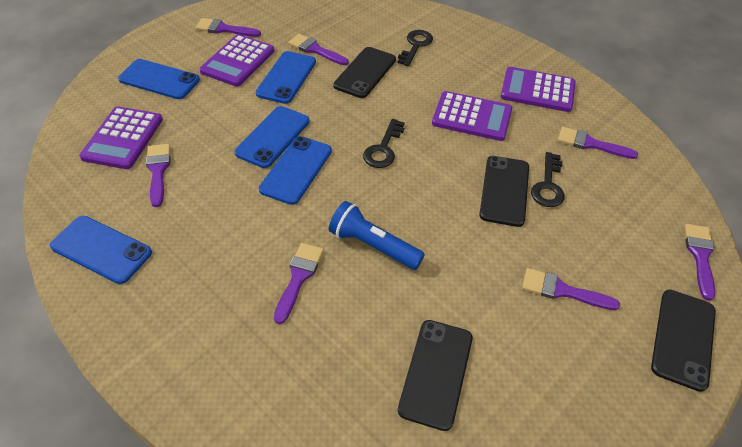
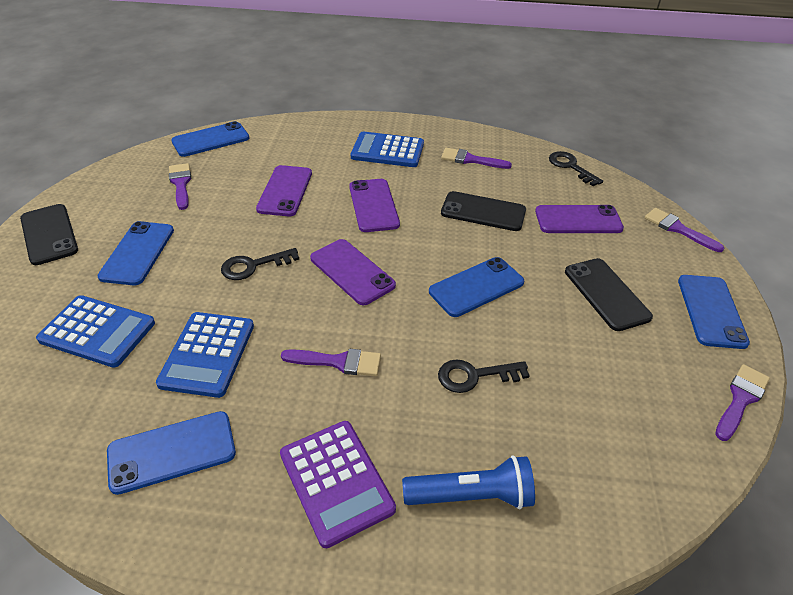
black phone: 4 -> 3
blue calculator: 0 -> 3
purple brush: 7 -> 5
purple calculator: 4 -> 1
purple phone: 0 -> 4

